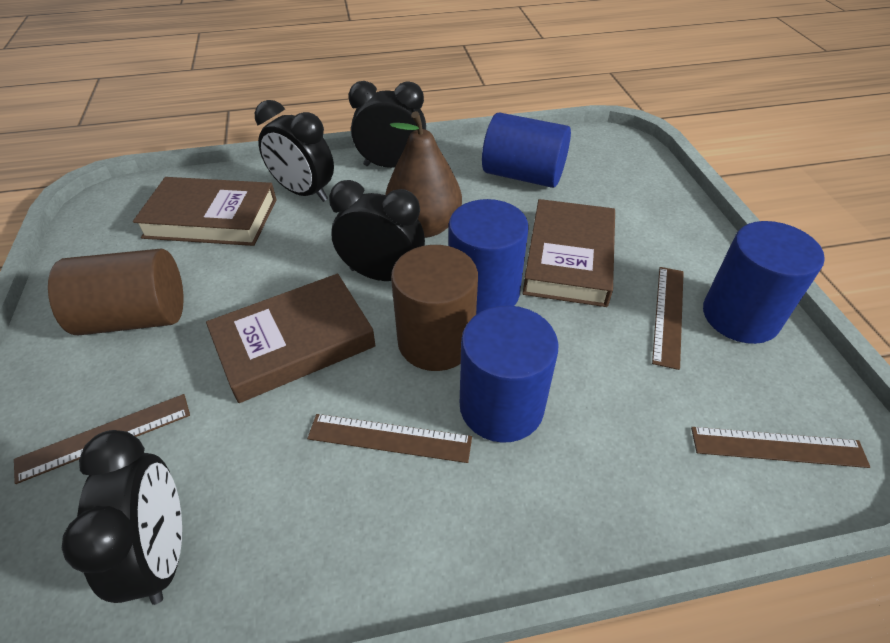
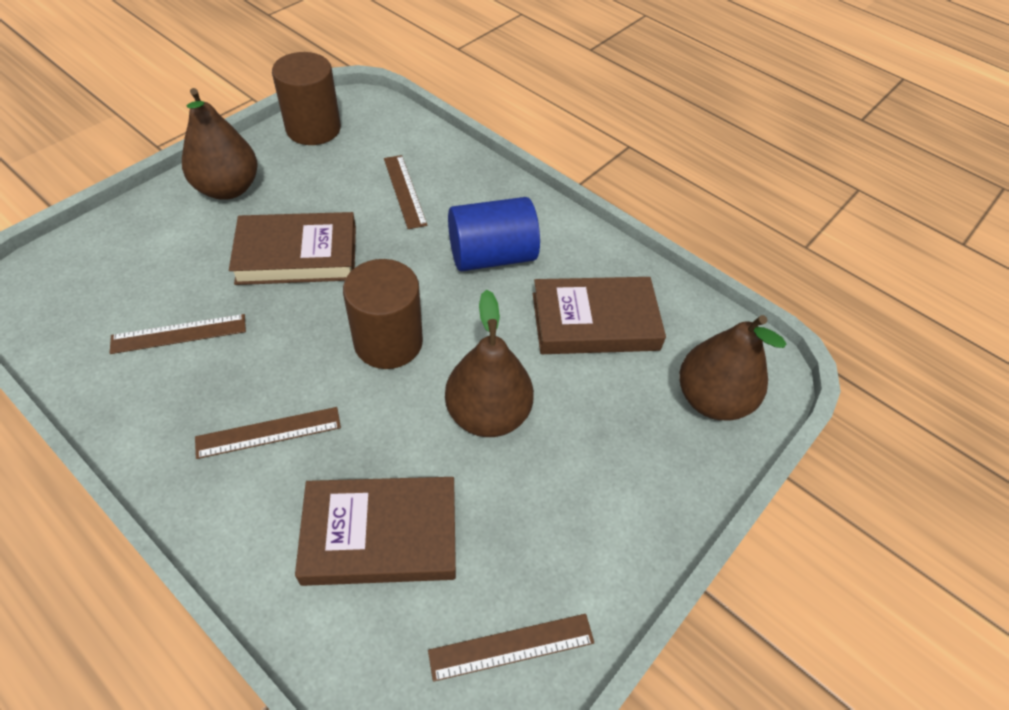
black clock: 4 -> 0
blue cylinder: 4 -> 1
brown pear: 1 -> 3

